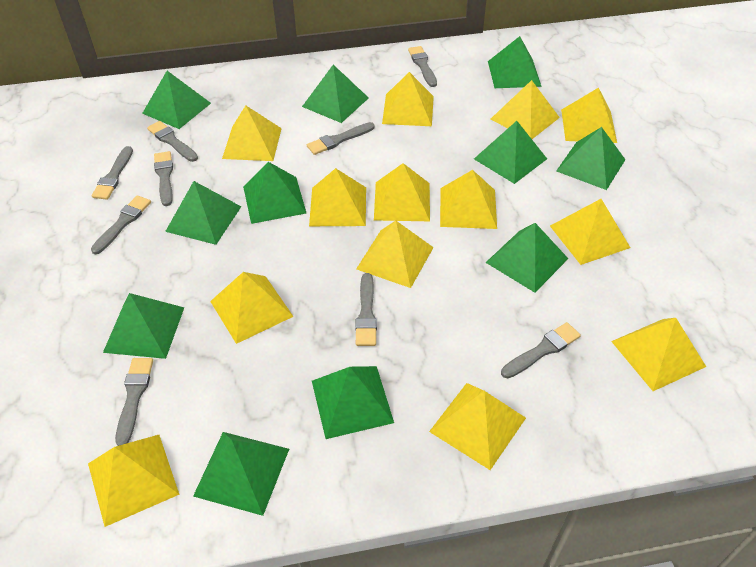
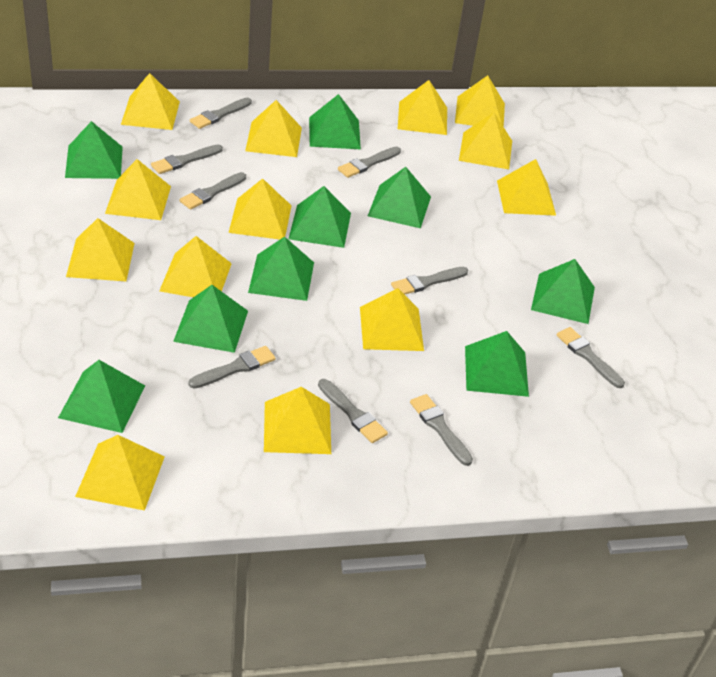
green pyramid: 11 -> 9

